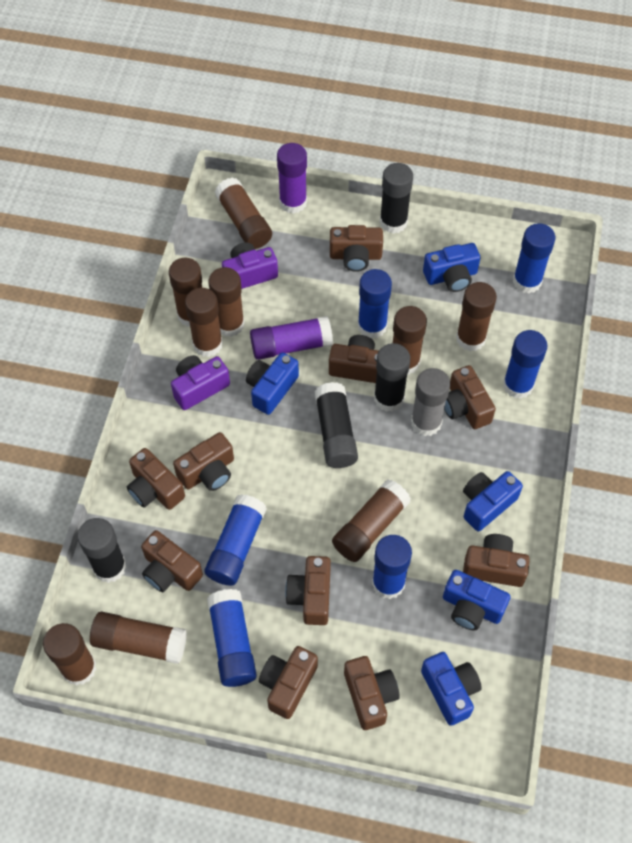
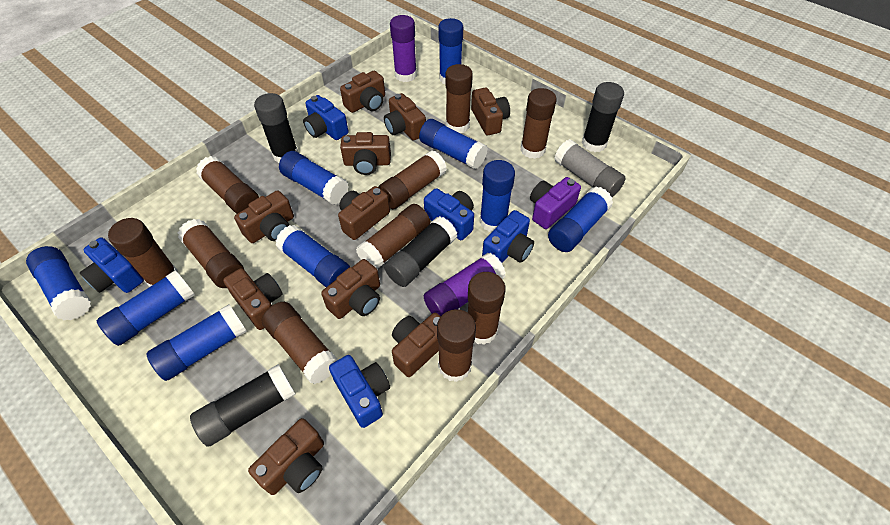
blue glue stick: 6 -> 9
brown glue stick: 9 -> 10
purple camera: 2 -> 1

